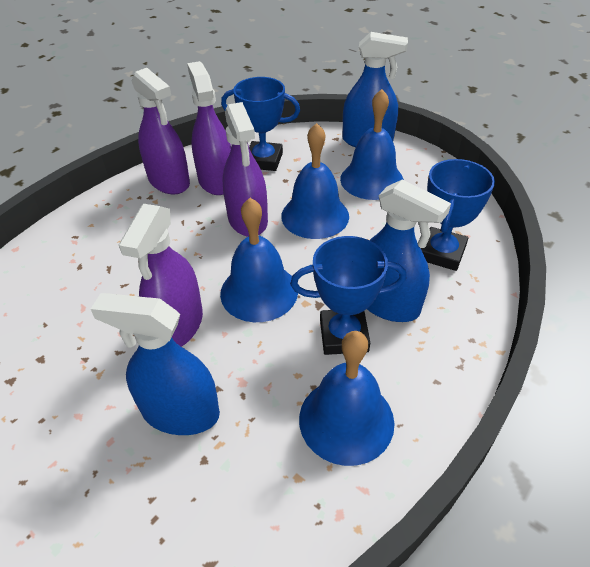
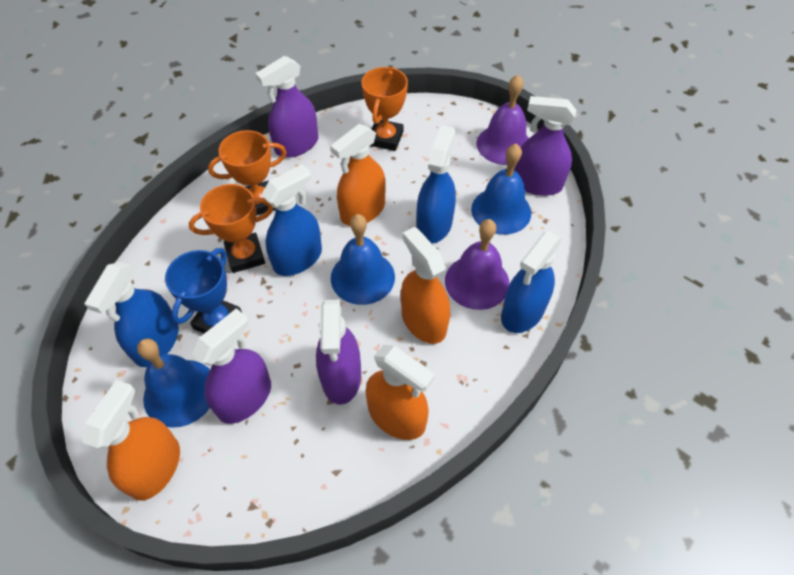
blue bell: 4 -> 3
blue spray bottle: 3 -> 4
blue trophy: 3 -> 1
orange spray bottle: 0 -> 4
orange trophy: 0 -> 3
purple bell: 0 -> 2

